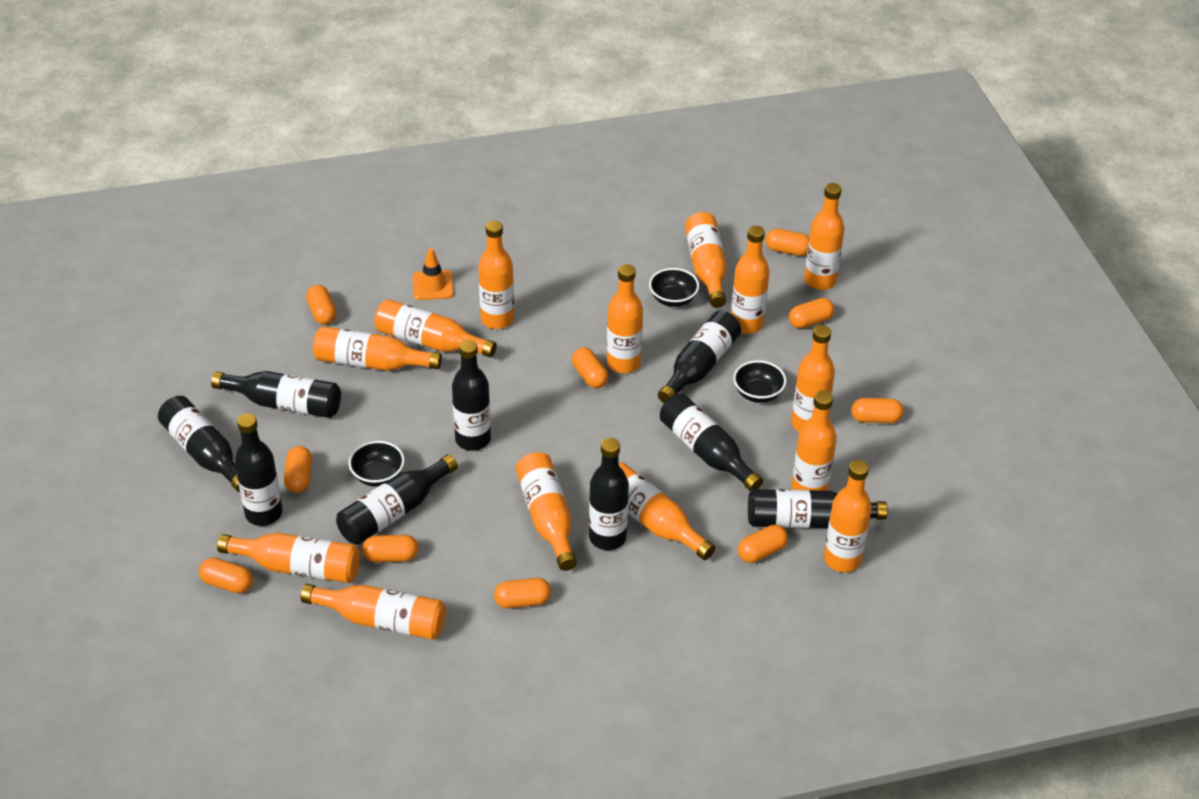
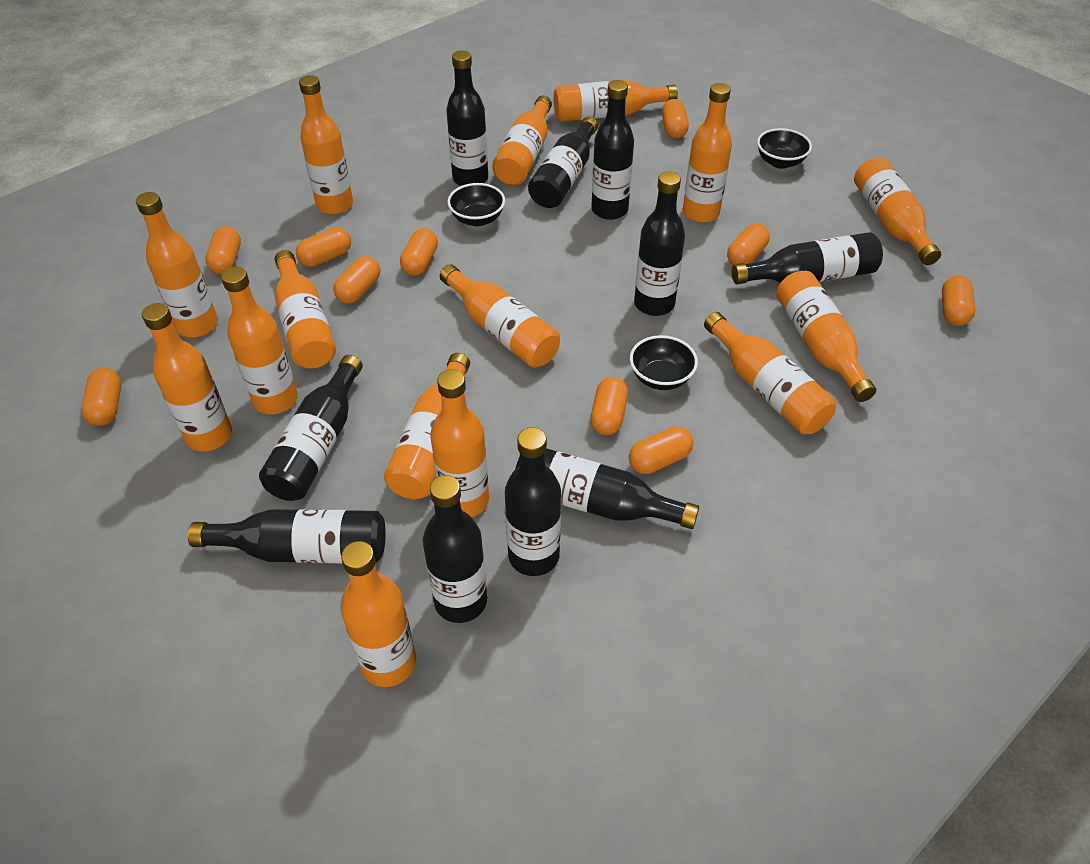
black bottle: 9 -> 10
orange bottle: 14 -> 15
orange traffic cone: 1 -> 0

